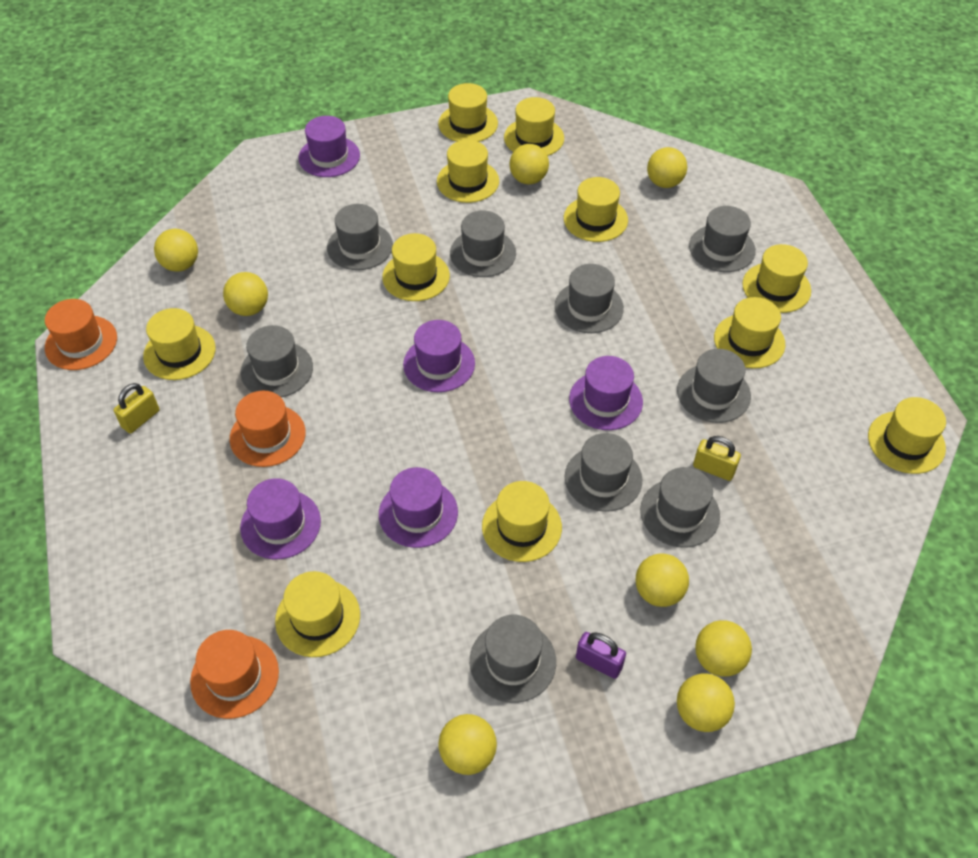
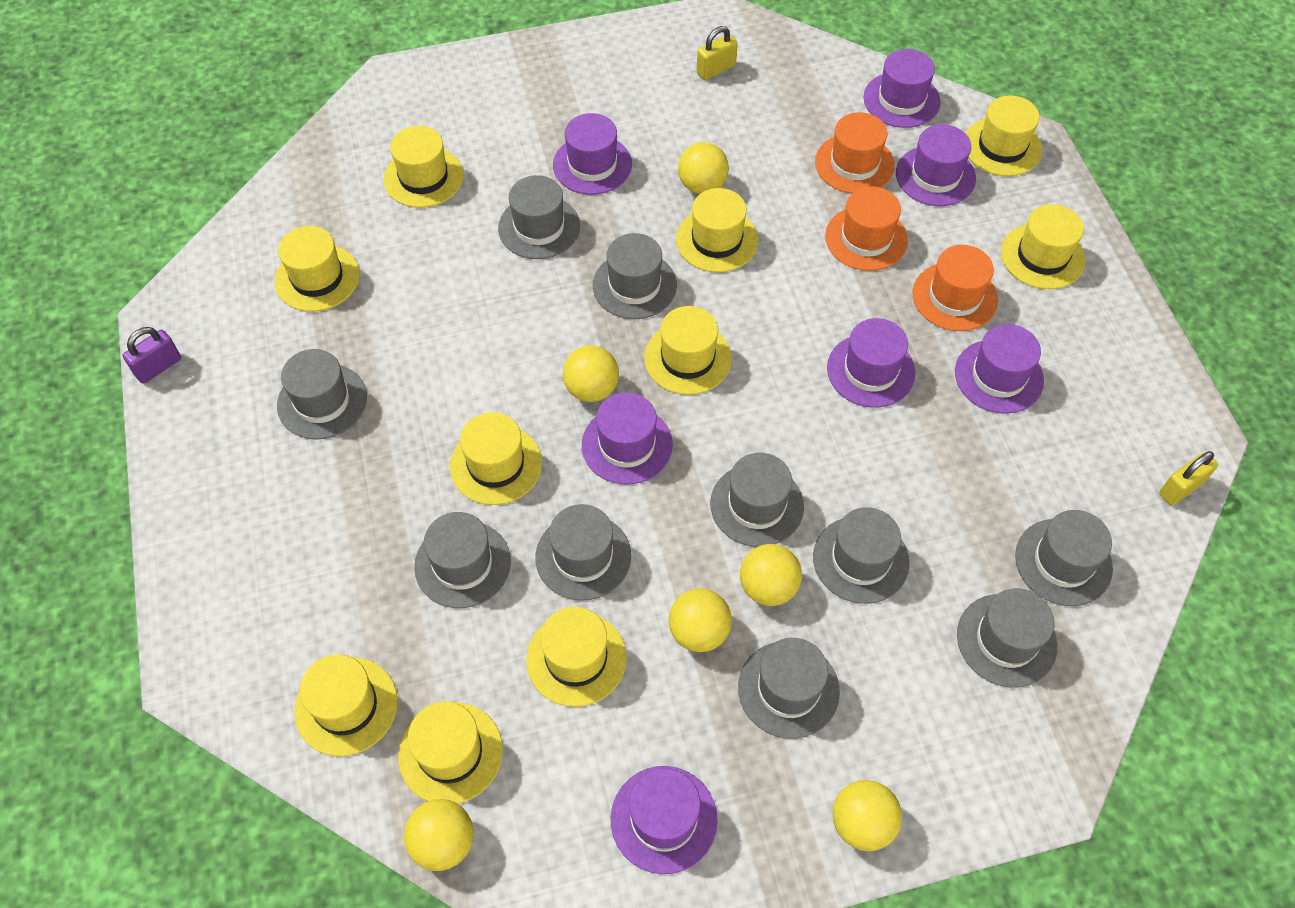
grey hat: 9 -> 10
purple hat: 5 -> 7
yellow ball: 8 -> 6
yellow hat: 11 -> 10

